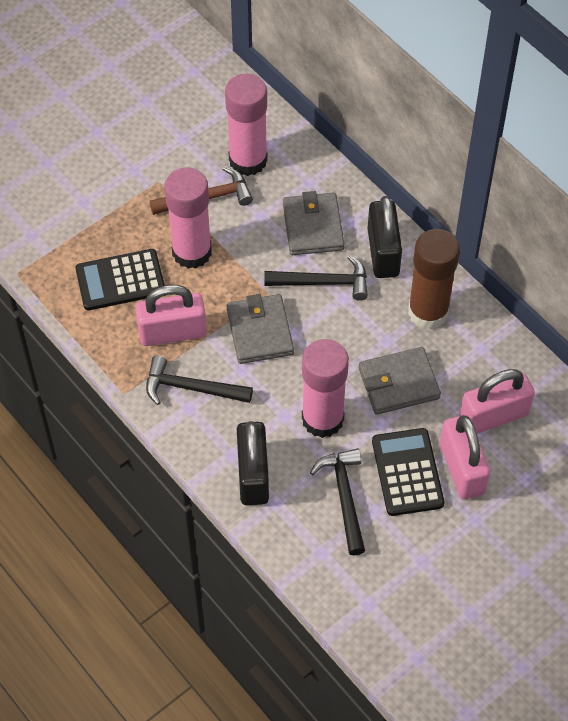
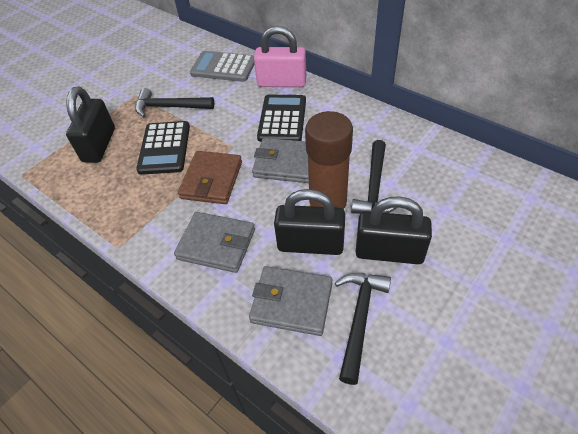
black padlock: 2 -> 3
brown hammer: 1 -> 0
brown wallet: 0 -> 1
grey calculator: 0 -> 1
pink glue stick: 3 -> 0
pink padlock: 3 -> 1

